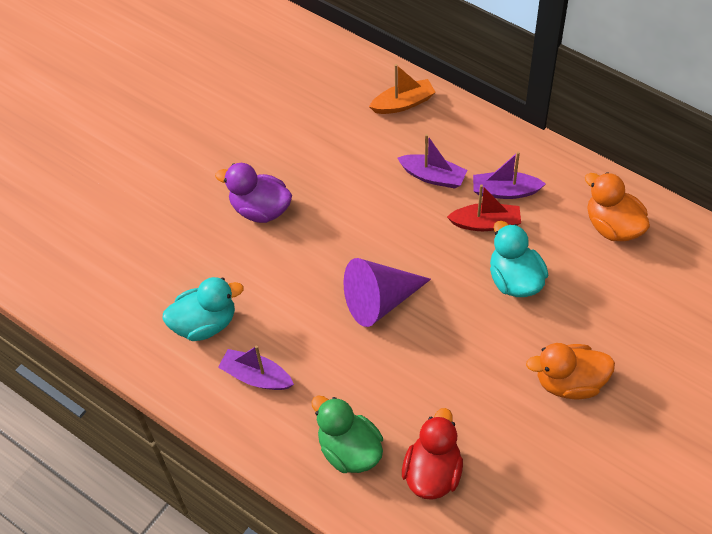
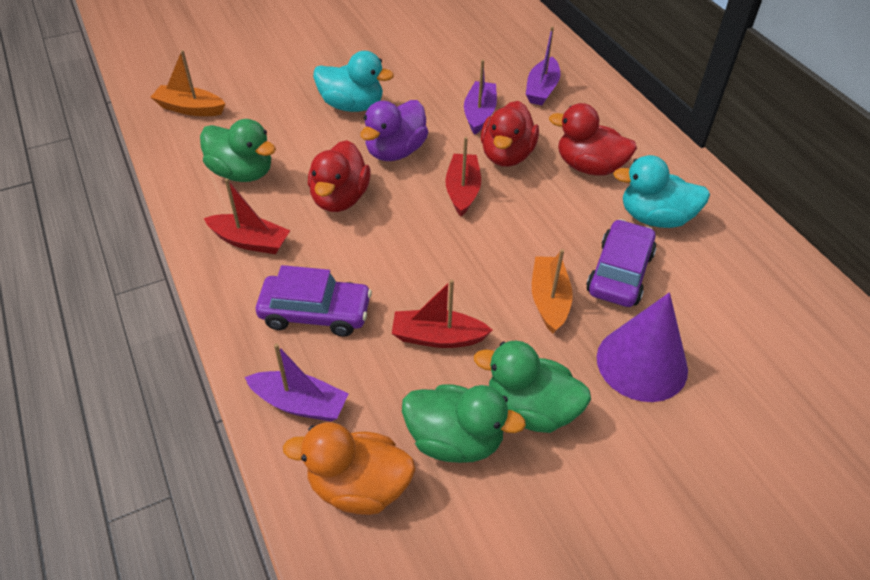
green duck: 1 -> 3
orange boat: 1 -> 2
orange duck: 2 -> 1
purple car: 0 -> 2
red boat: 1 -> 3
red duck: 1 -> 3

